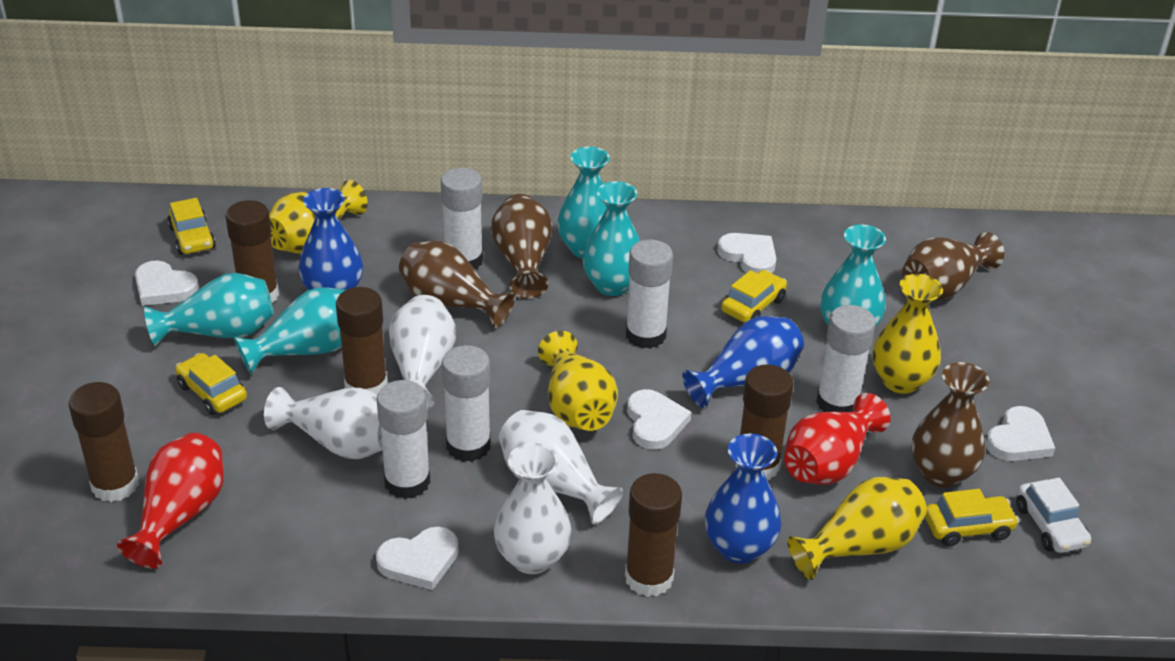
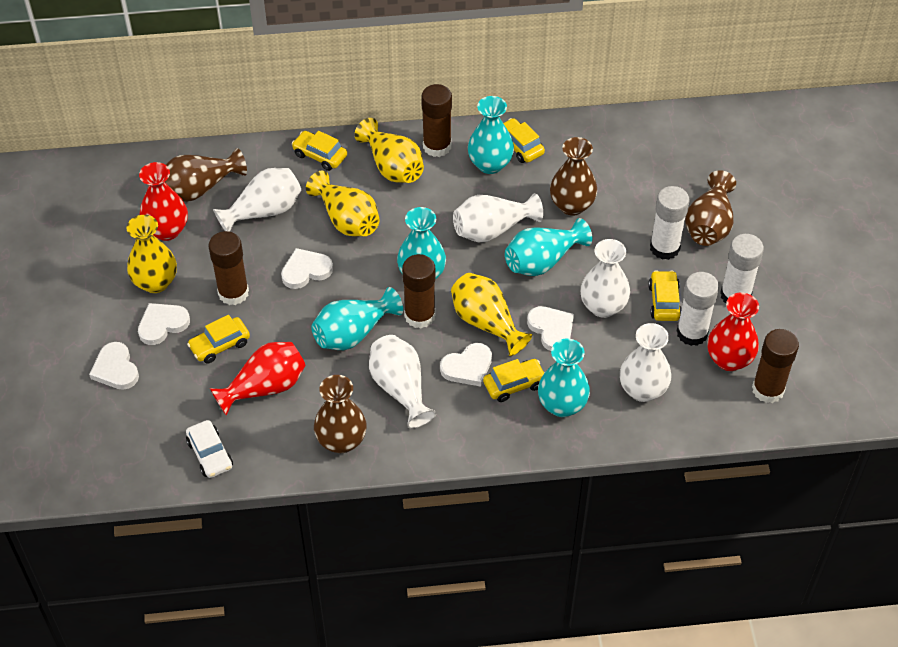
blue vase: 3 -> 0
brown glue stick: 5 -> 4
red vase: 2 -> 3
white glue stick: 5 -> 3
white vase: 4 -> 5
yellow car: 4 -> 5

